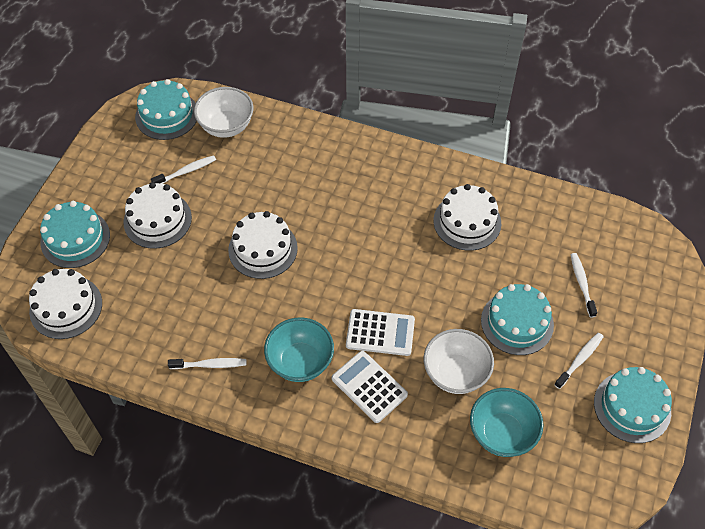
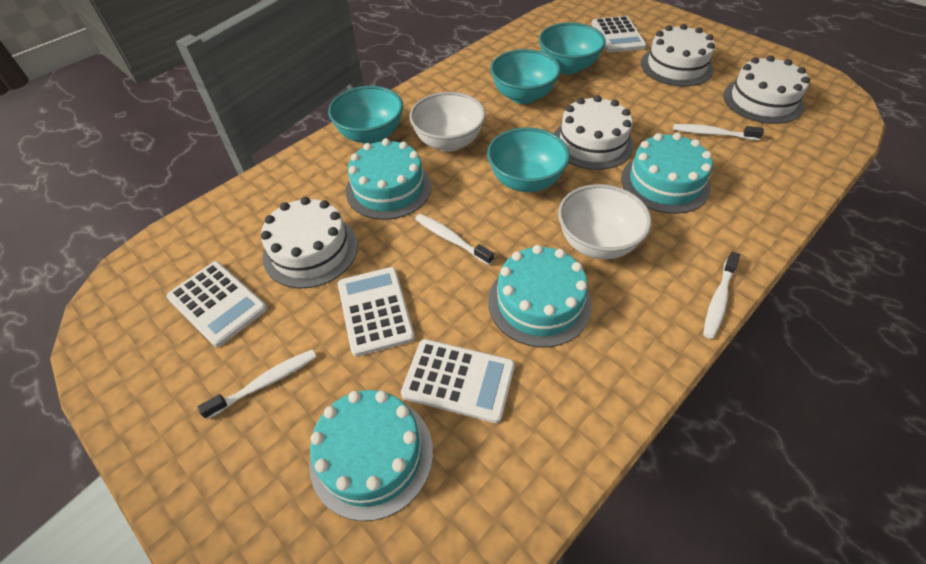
turquoise bowl: 2 -> 4
white calculator: 2 -> 4

